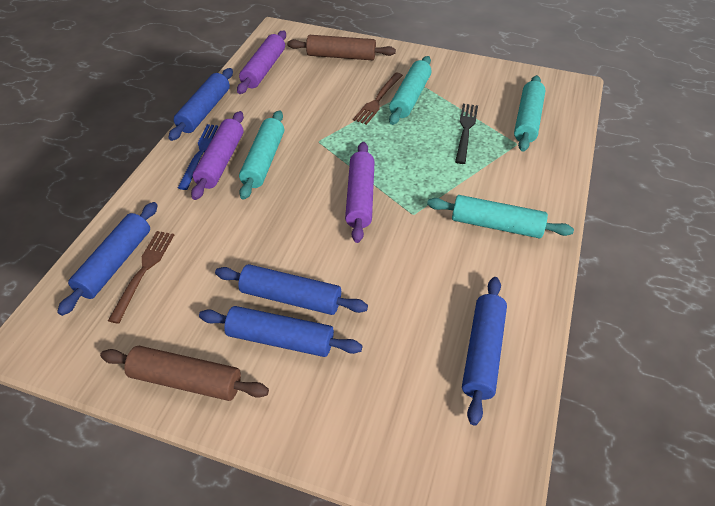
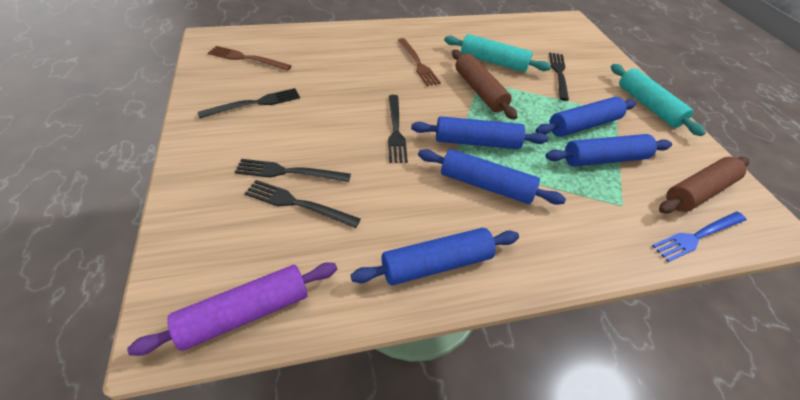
black fork: 1 -> 5
purple rolling pin: 3 -> 1
turquoise rolling pin: 4 -> 2

